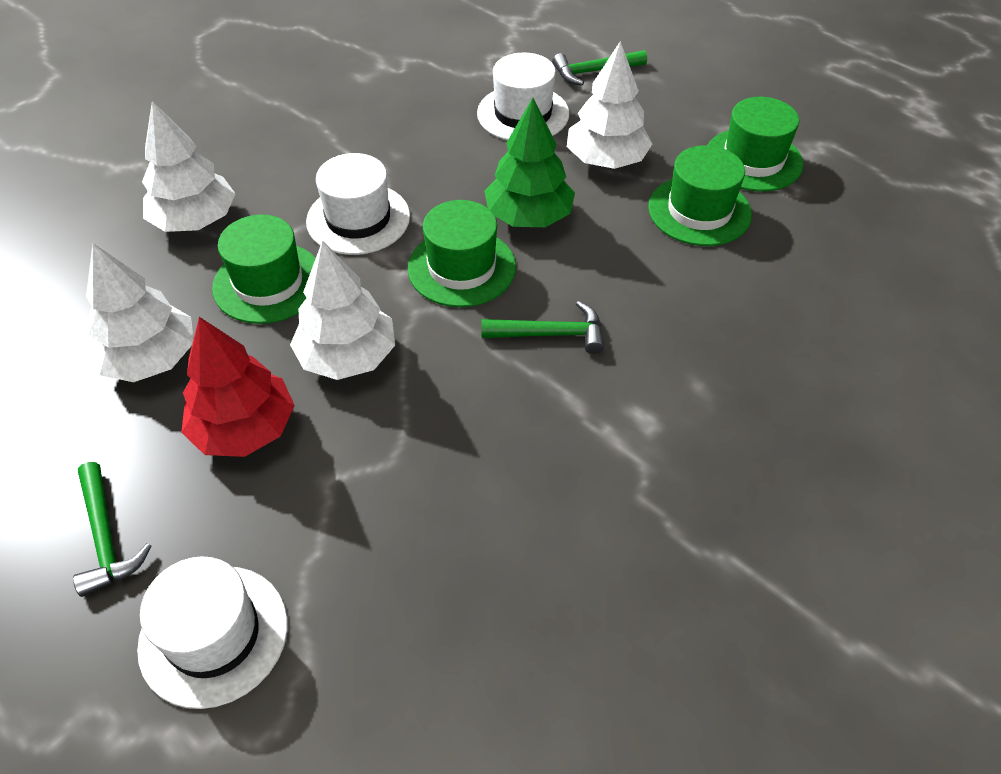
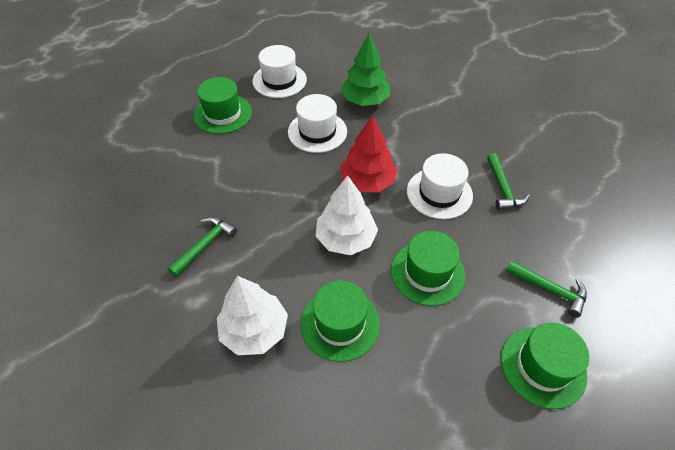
white tree: 4 -> 2

